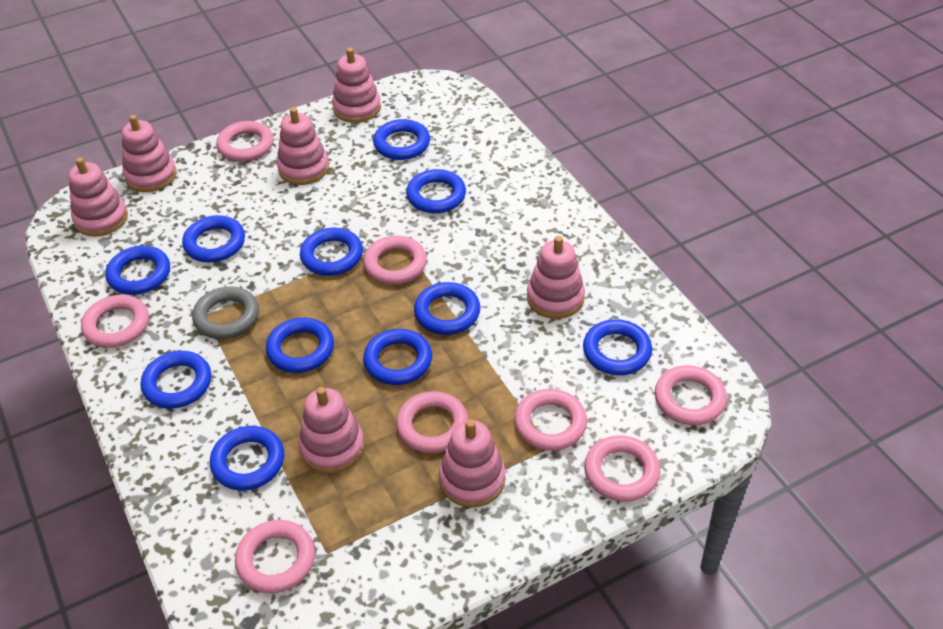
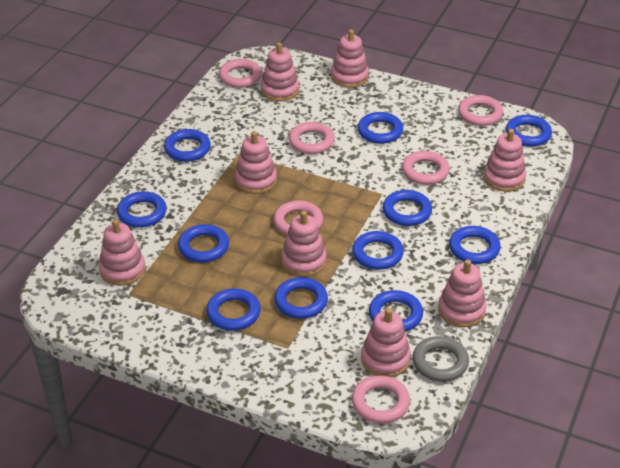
pink ring: 8 -> 6
pink stacking toy: 7 -> 8

